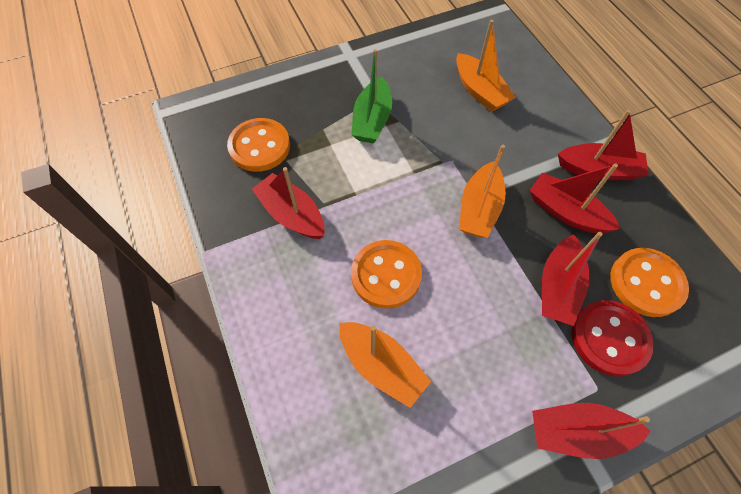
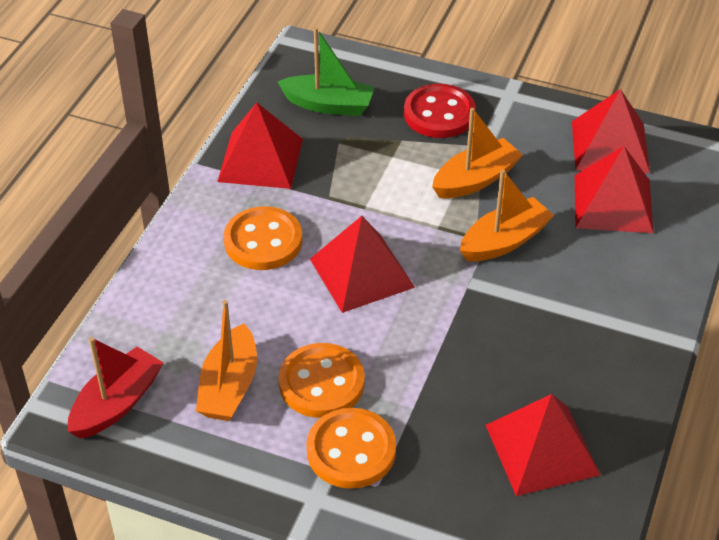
red boat: 5 -> 1
red pyramid: 0 -> 5

